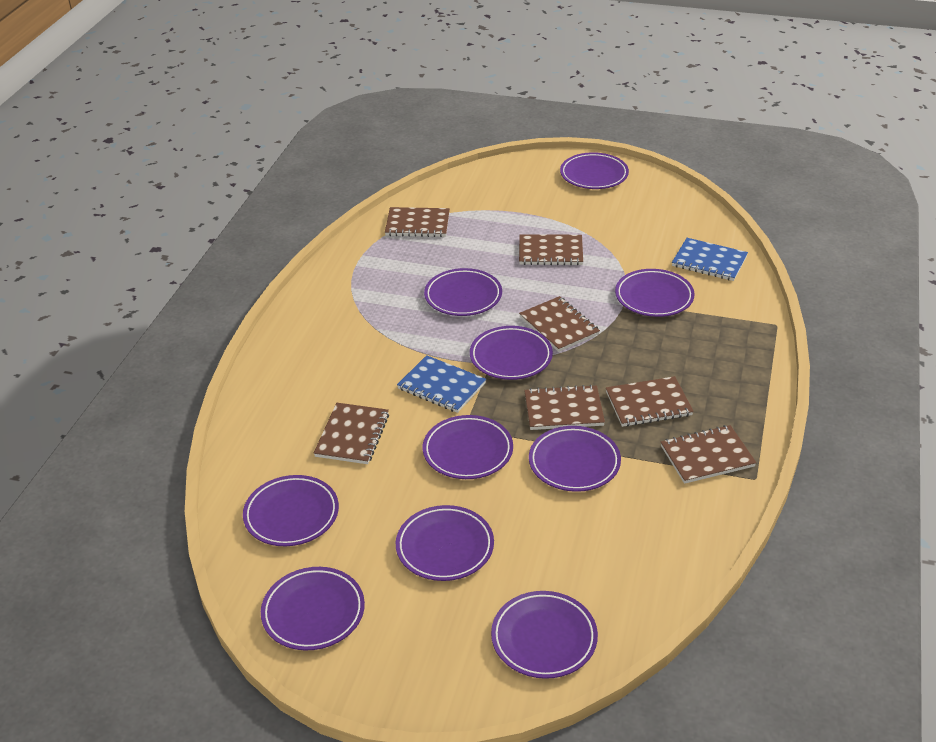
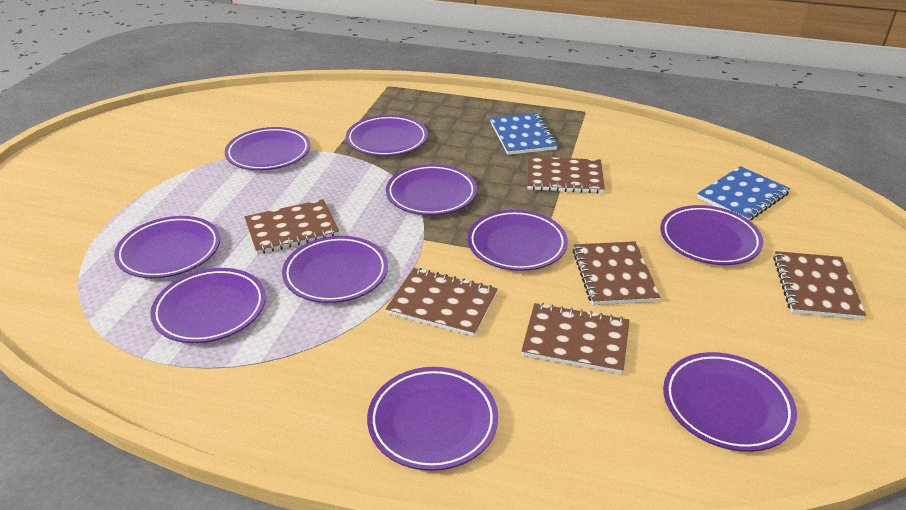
brown notebook: 7 -> 6

